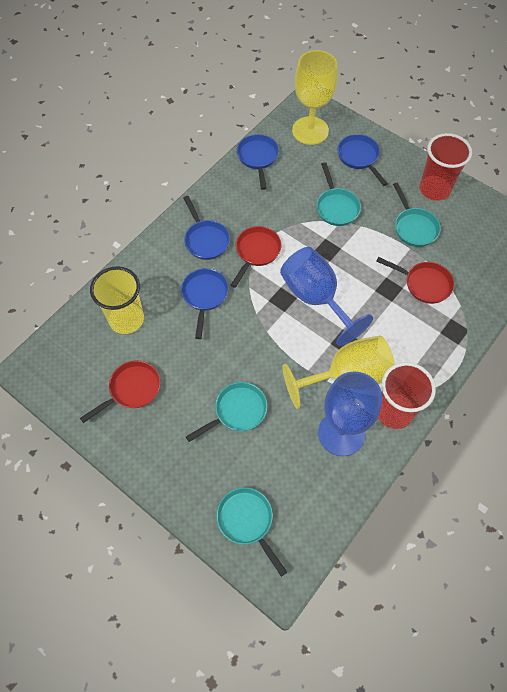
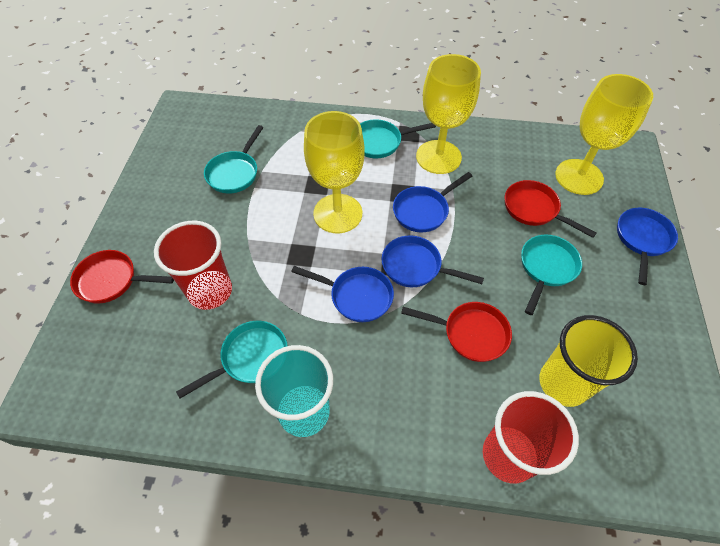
blue goblet: 2 -> 0
turquoise cup: 0 -> 1
yellow goblet: 2 -> 3

